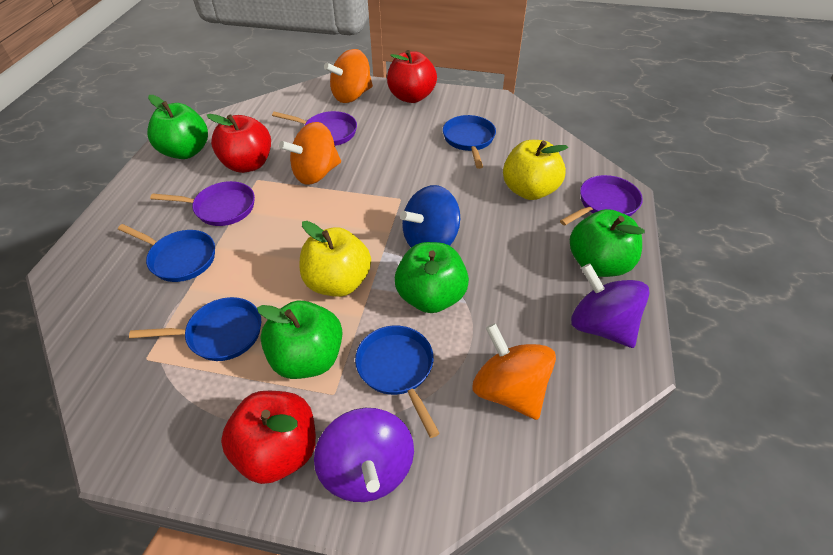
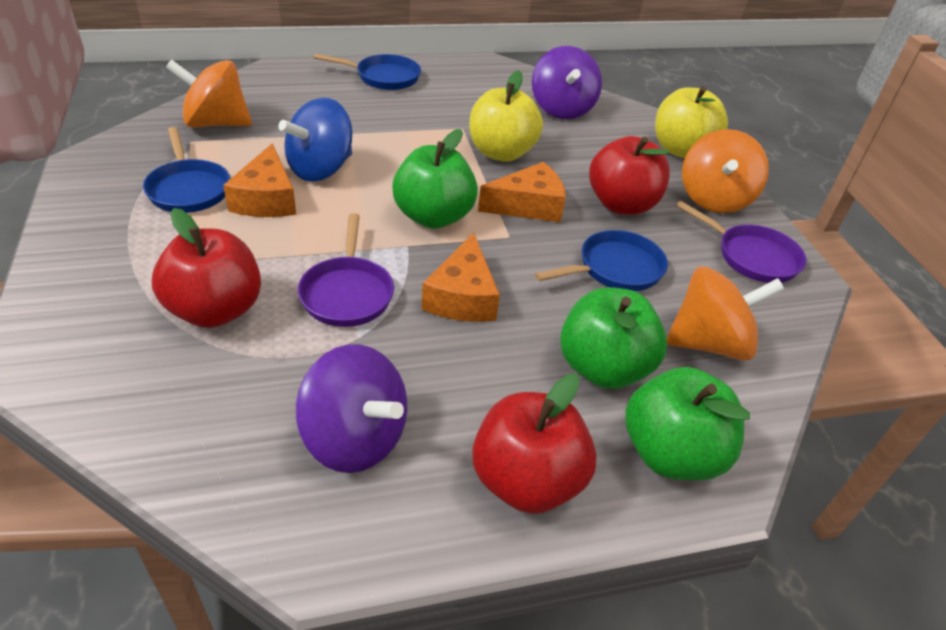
blue pan: 4 -> 3
green apple: 4 -> 3
orange cheese: 0 -> 3
purple pan: 3 -> 2

